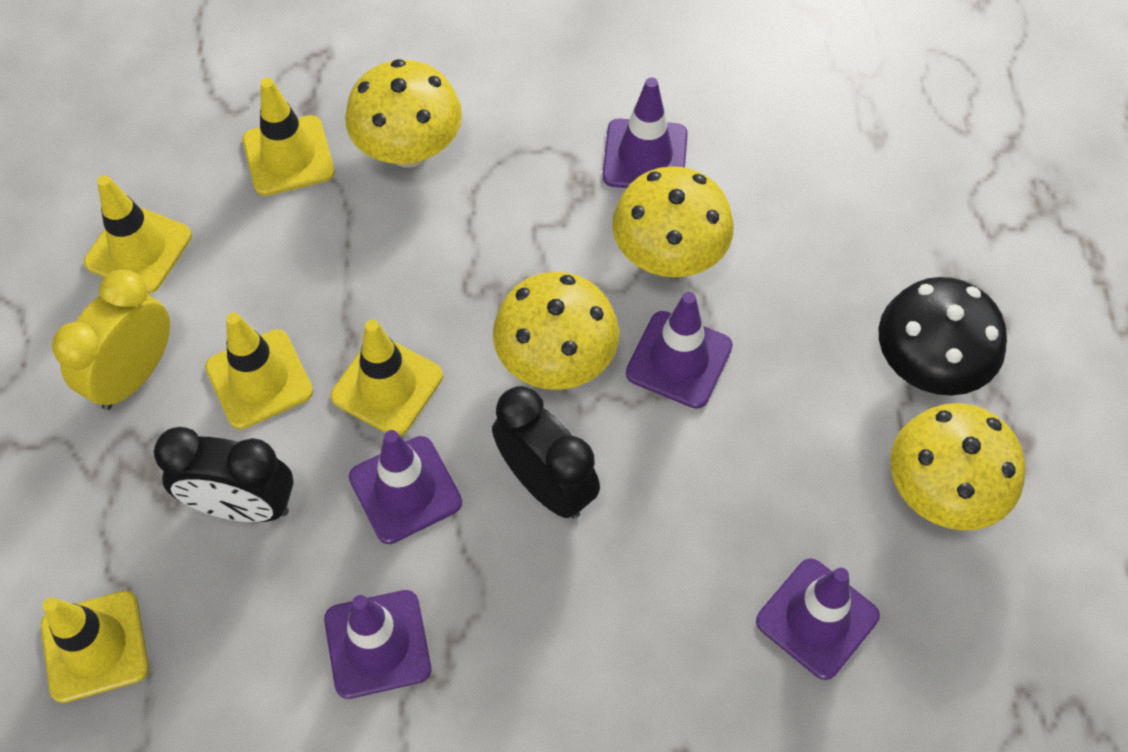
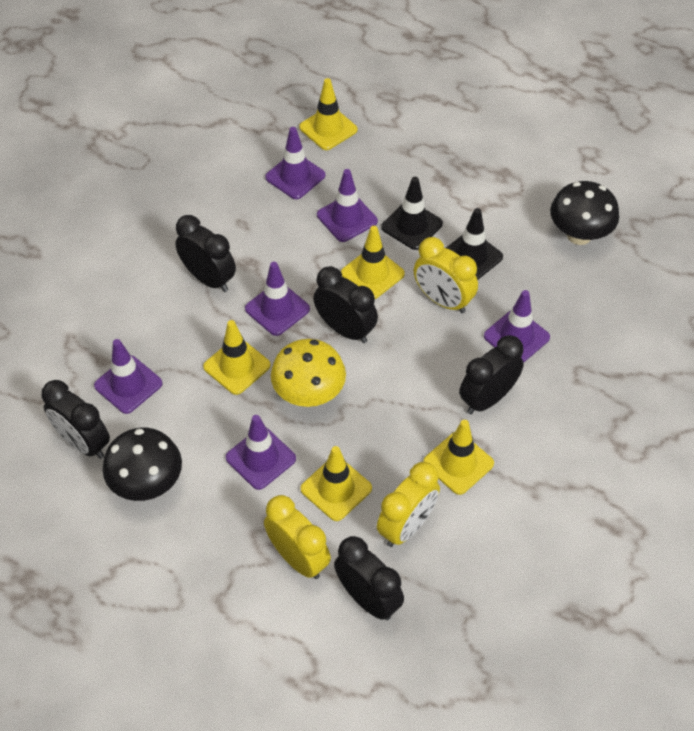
black clock: 2 -> 5
black mushroom: 1 -> 2
black traffic cone: 0 -> 2
purple traffic cone: 5 -> 6
yellow clock: 1 -> 3
yellow mushroom: 4 -> 1

